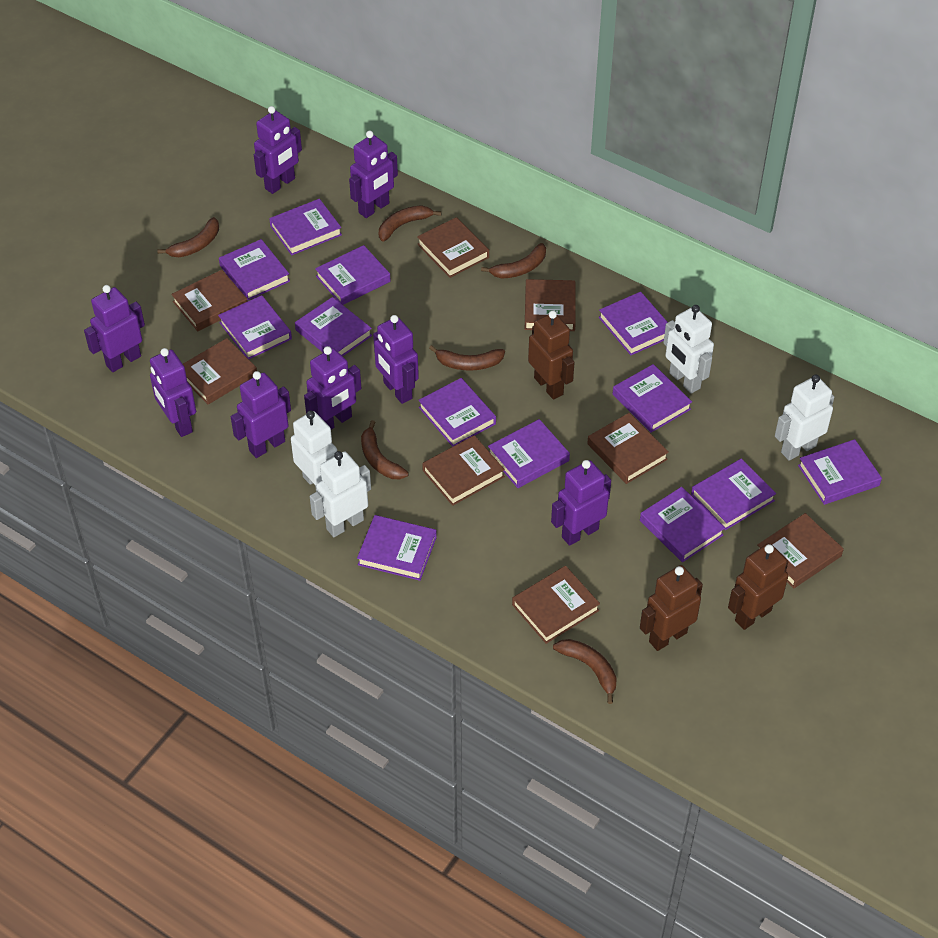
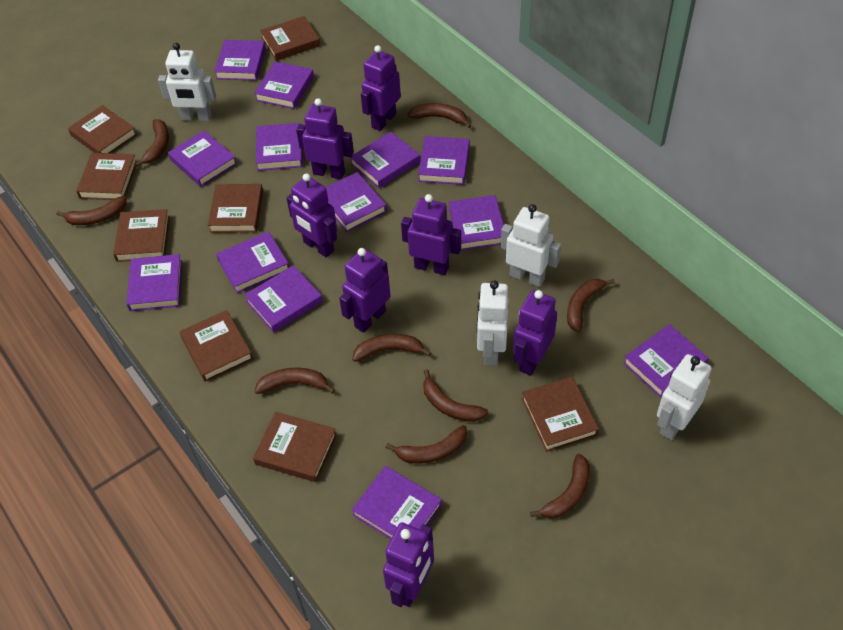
brown banana: 6 -> 9
brown robot: 3 -> 0
purple robot: 8 -> 7

